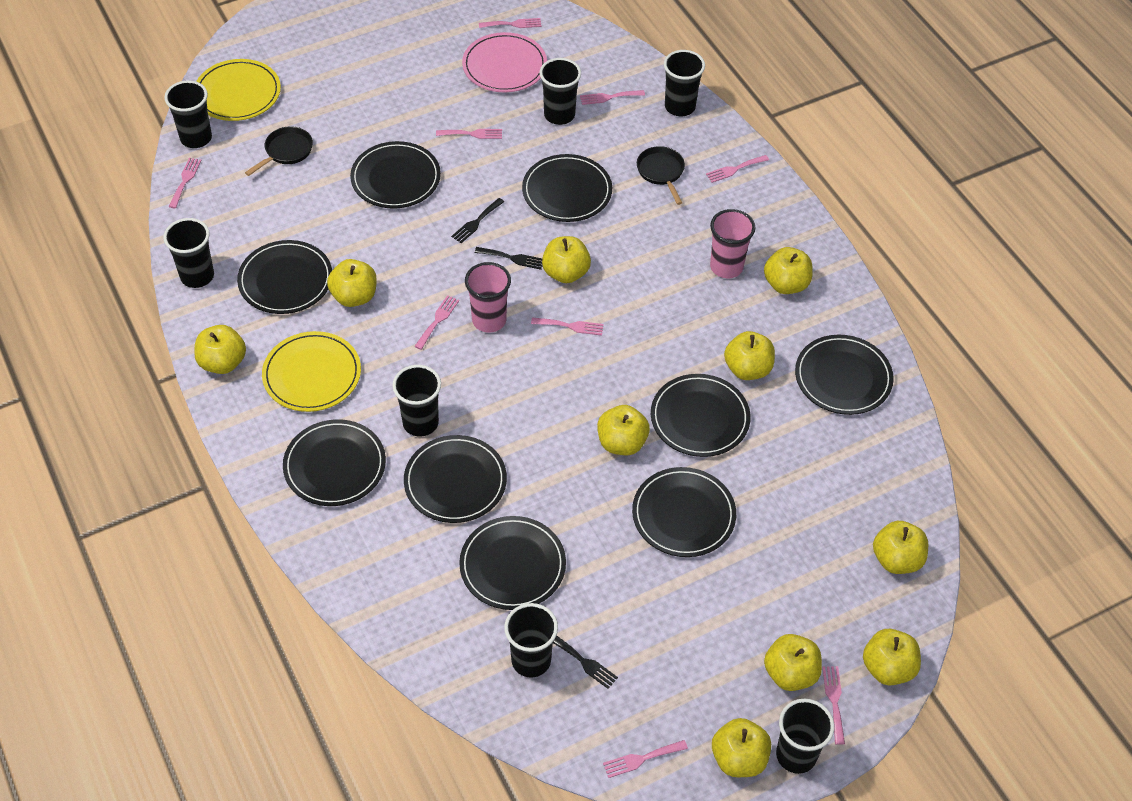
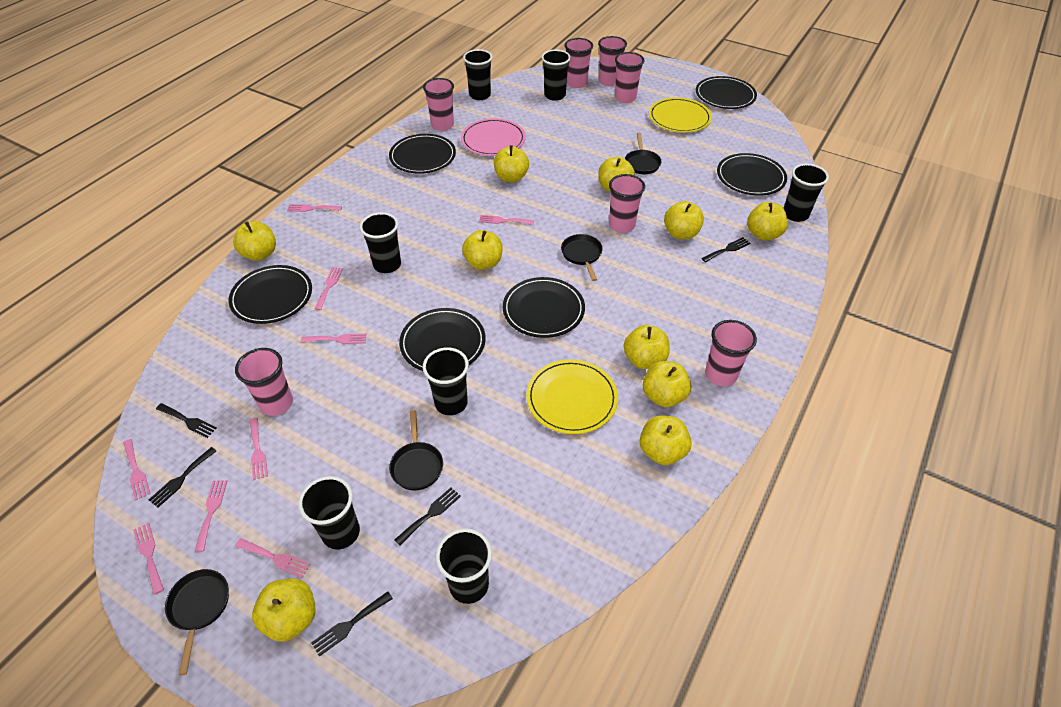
black fork: 3 -> 5
black pan: 2 -> 4
black plate: 9 -> 6
pink cup: 2 -> 7

